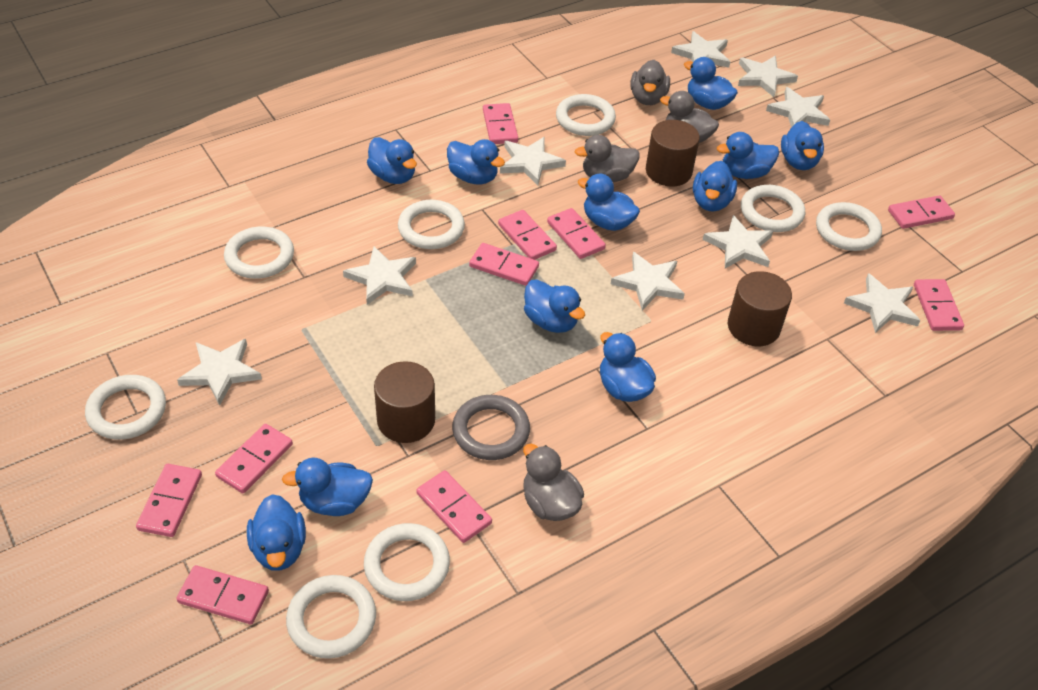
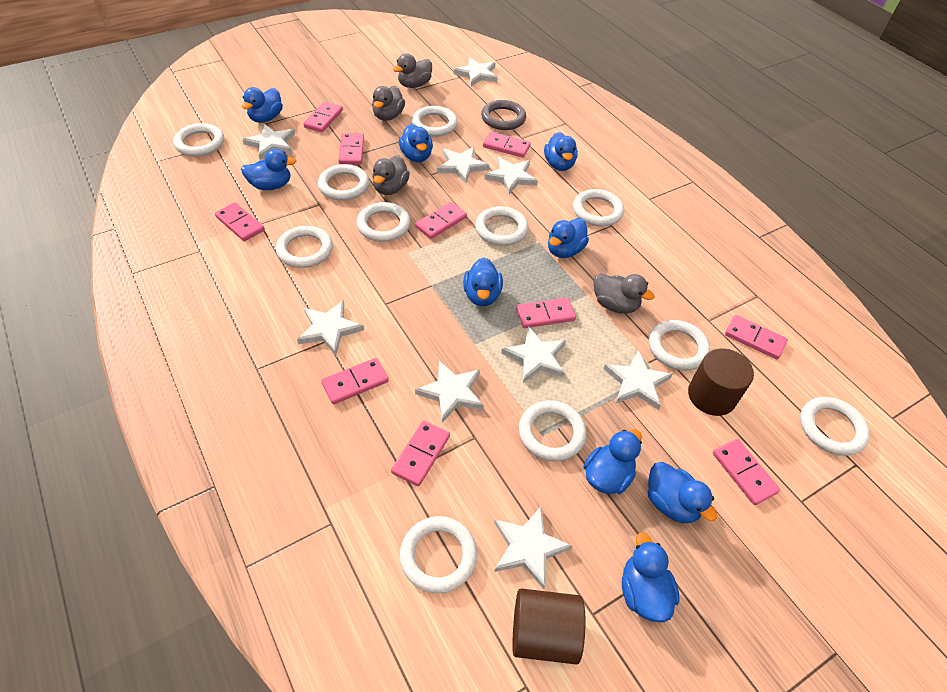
blue duck: 11 -> 9
brown cylinder: 3 -> 2
white ring: 8 -> 11

